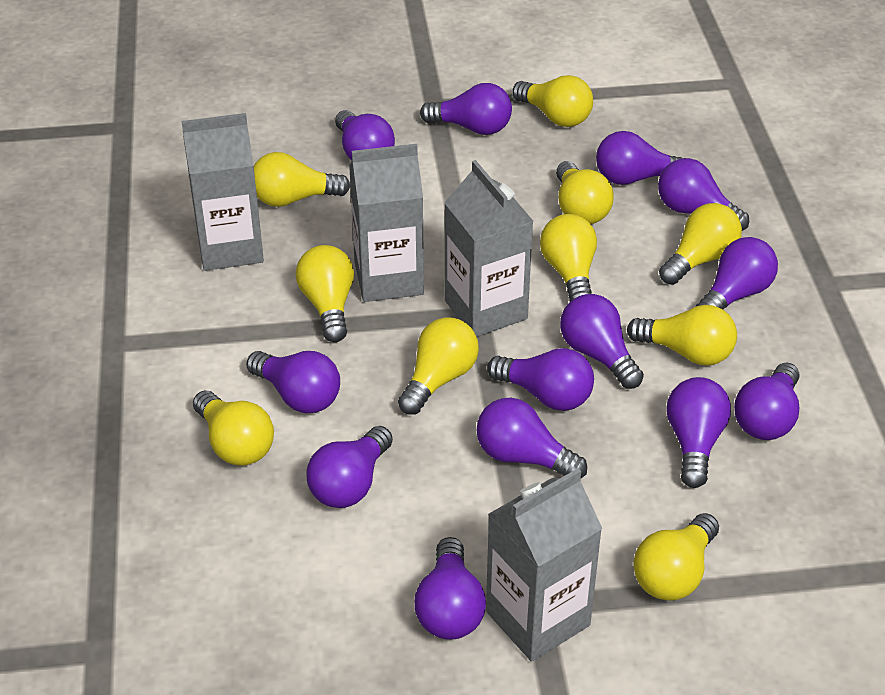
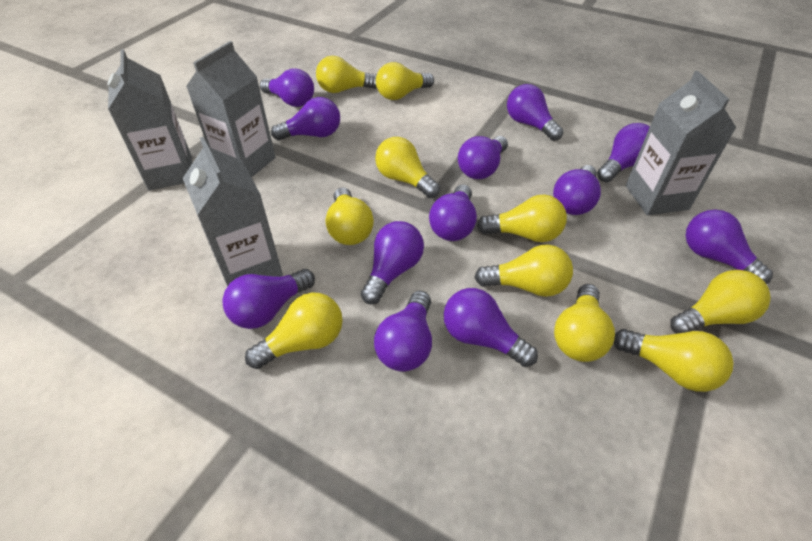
purple light bulb: 13 -> 12

